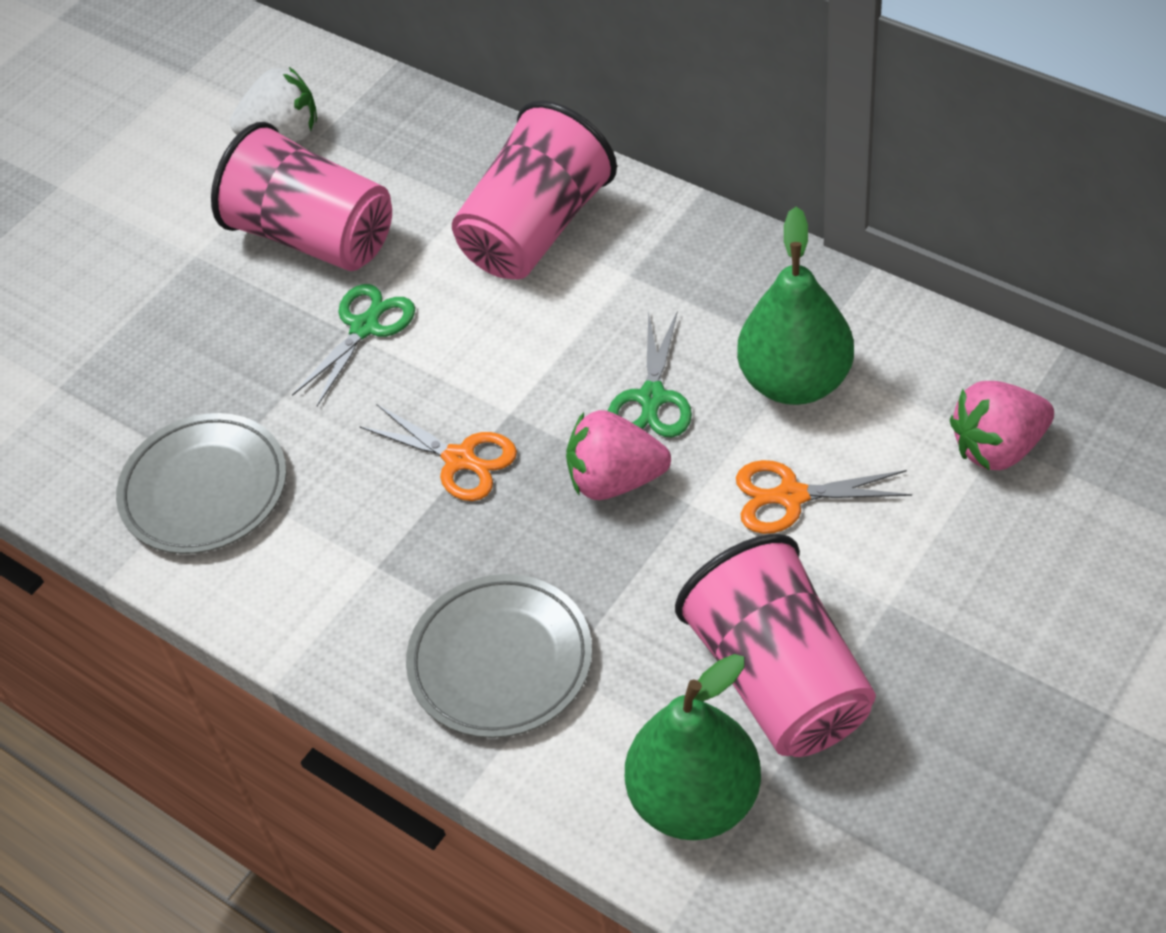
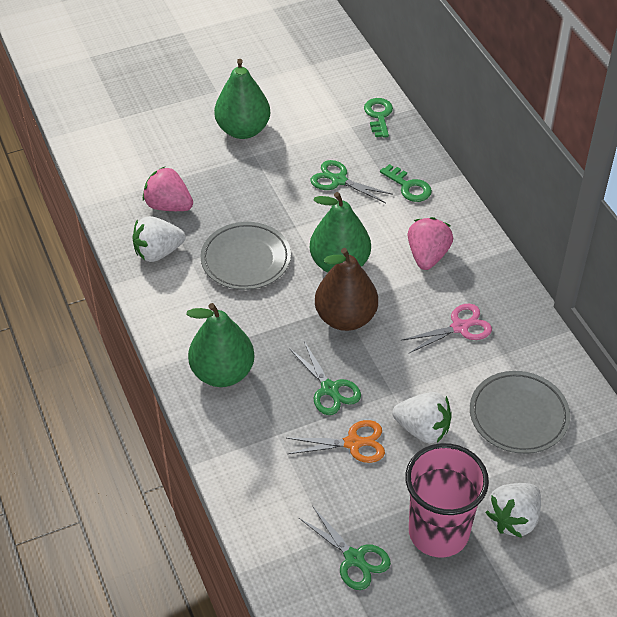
brown pear: 0 -> 1
green key: 0 -> 2
green pear: 2 -> 3
green scissors: 2 -> 3
orange scissors: 2 -> 1
pink cup: 3 -> 1
pink scissors: 0 -> 1
white strawberry: 1 -> 3

